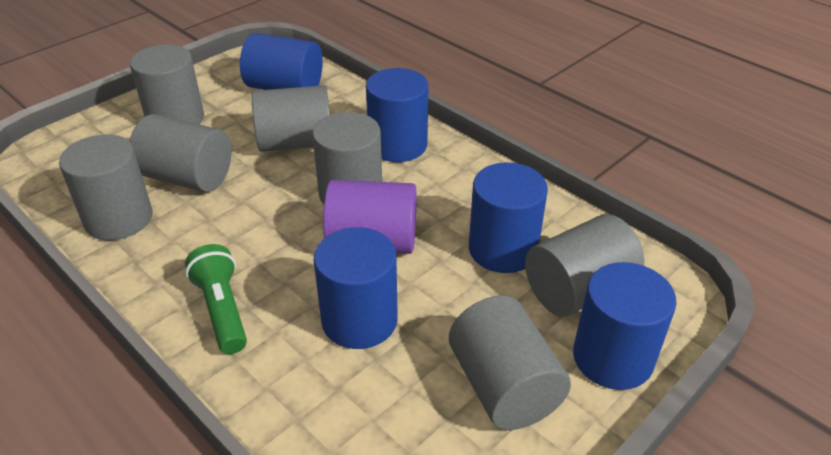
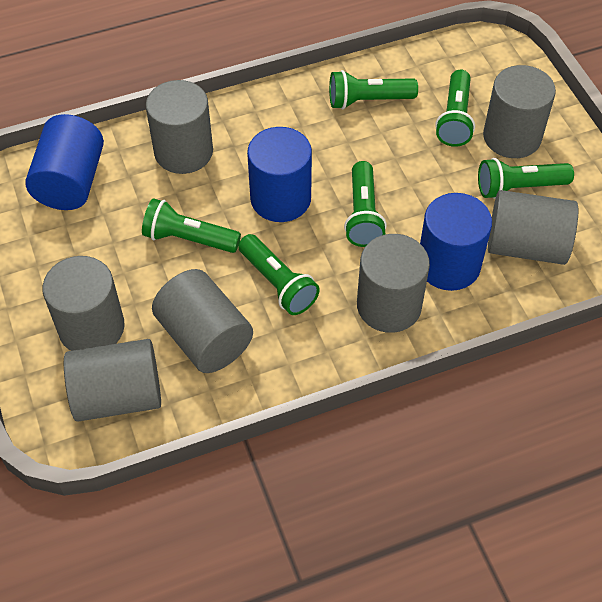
blue cylinder: 5 -> 3
green flashlight: 1 -> 6
purple cylinder: 1 -> 0

